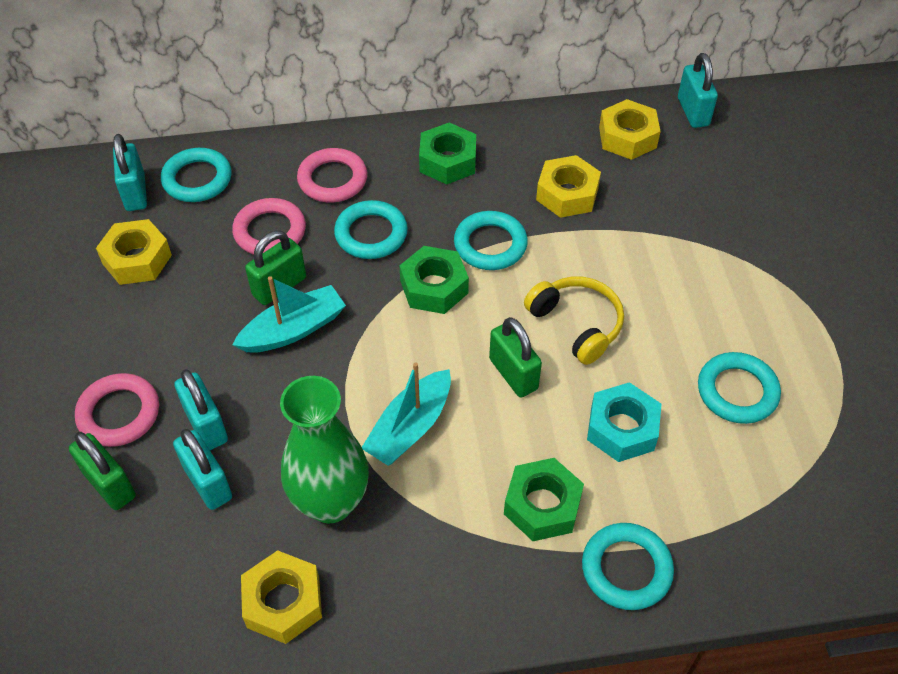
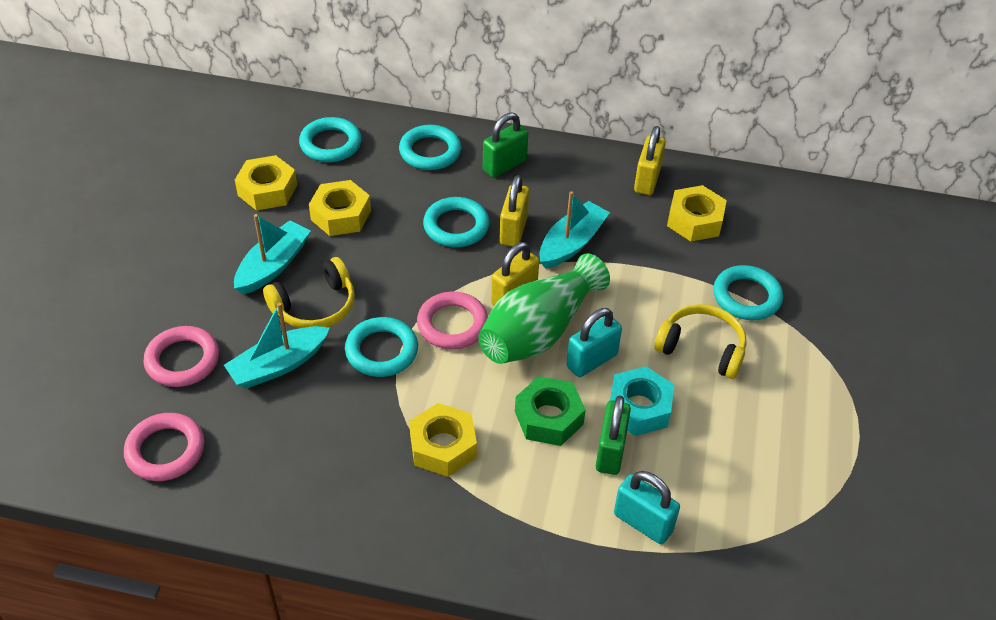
green nut: 3 -> 1
green padlock: 3 -> 2
turquoise boat: 2 -> 3
turquoise padlock: 4 -> 2
yellow headphones: 1 -> 2
yellow padlock: 0 -> 3

